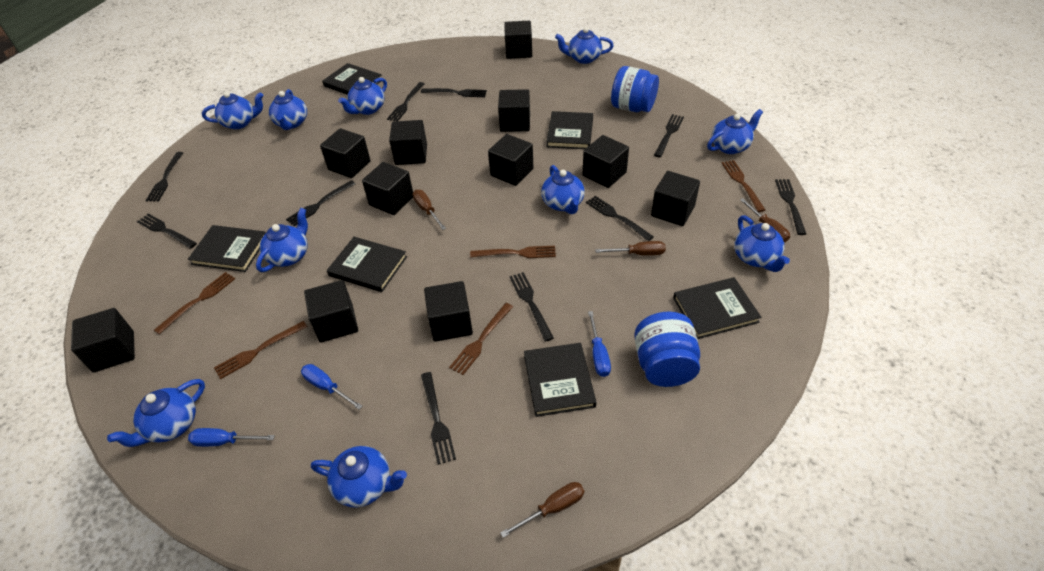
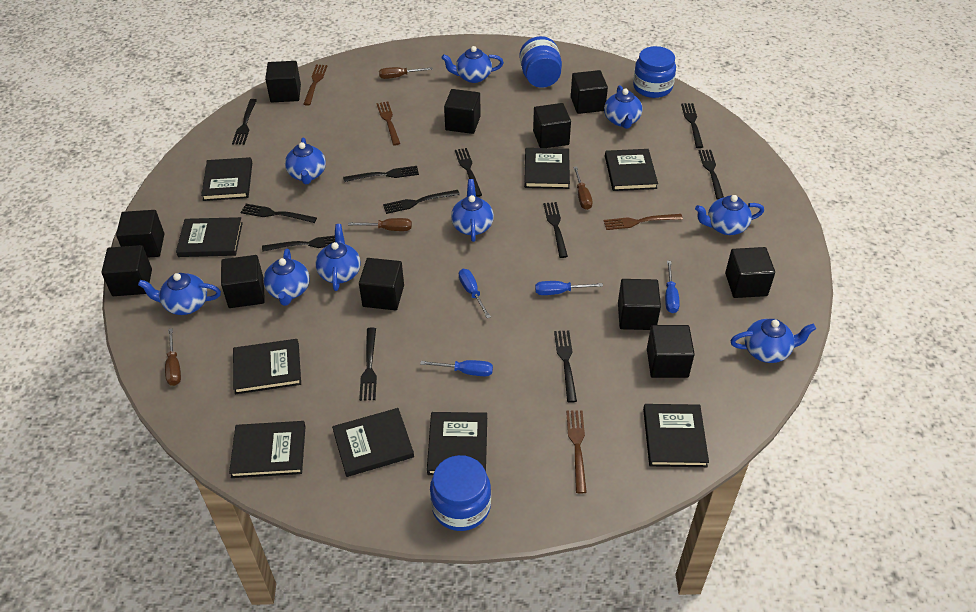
black book: 6 -> 9
black fork: 10 -> 11
blue jar: 2 -> 3
blue screwdriver: 3 -> 4
blue teapot: 10 -> 9
brown fork: 5 -> 4

